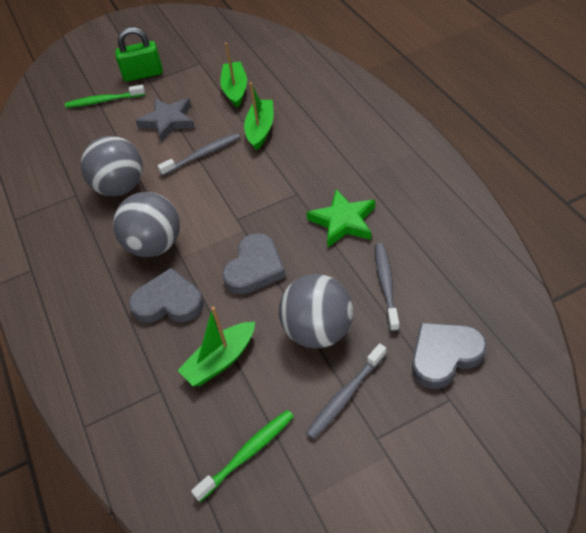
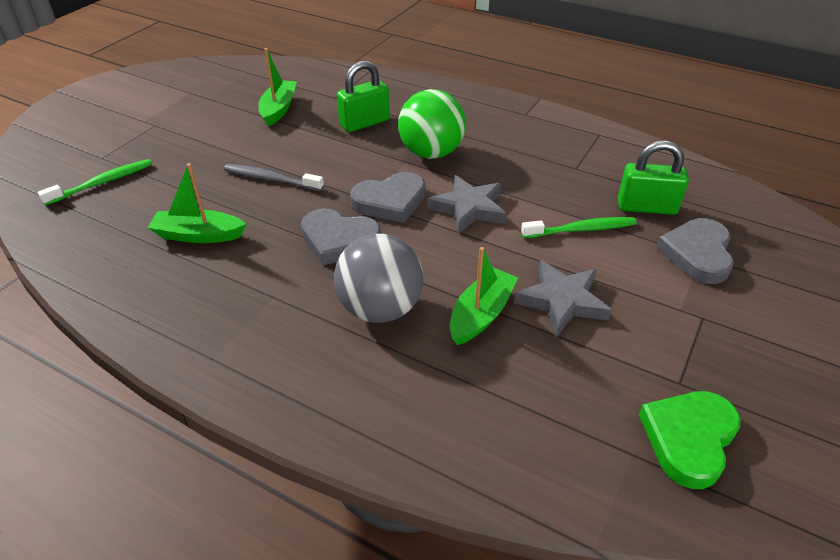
green ball: 0 -> 1
green heart: 0 -> 1
green padlock: 1 -> 2
green star: 1 -> 0
grey ball: 3 -> 1
grey star: 1 -> 2
grey toothbrush: 3 -> 1

